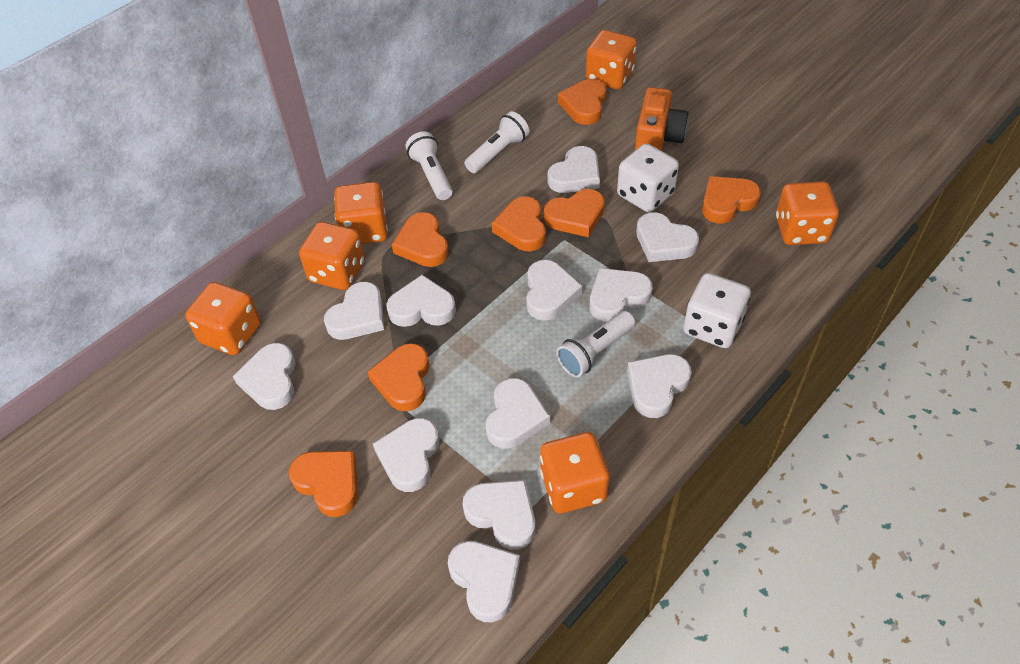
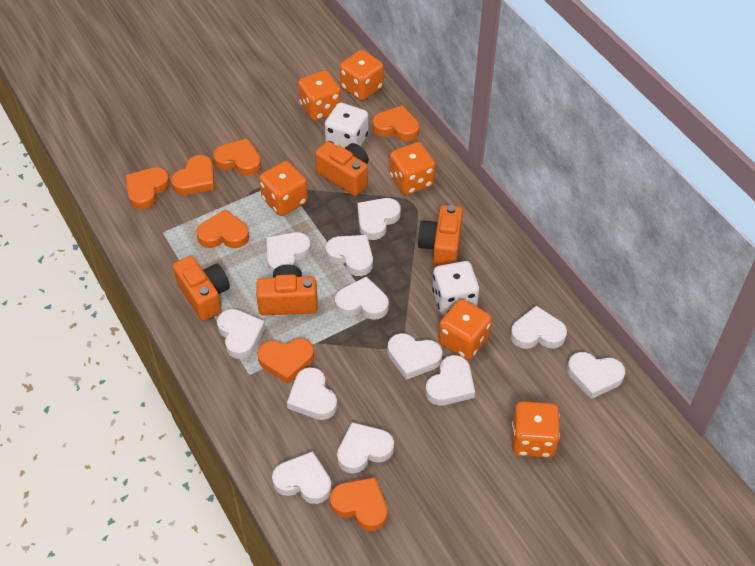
orange camera: 1 -> 4
white flashlight: 3 -> 0

